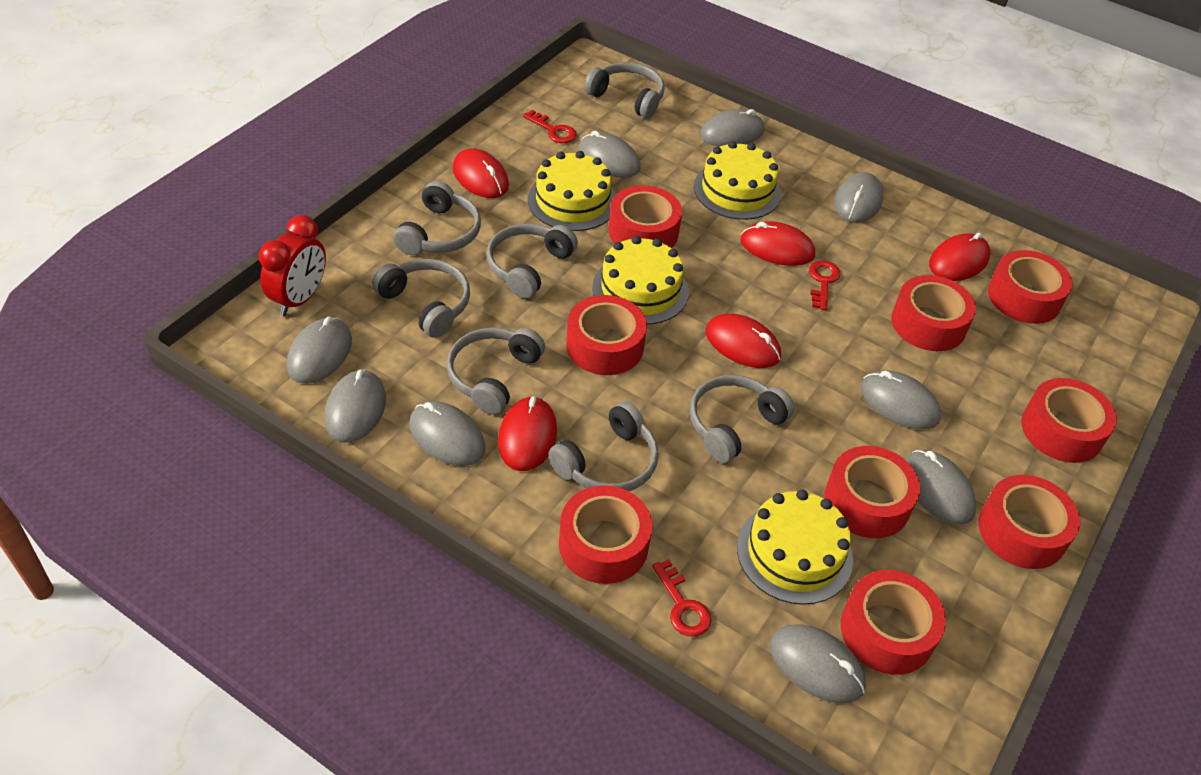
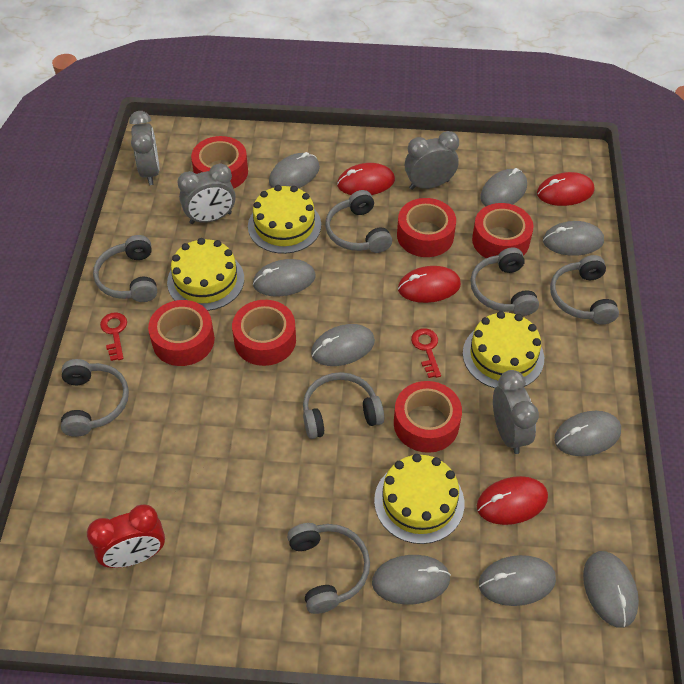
grey clock: 0 -> 4
red key: 3 -> 2
red mouse: 5 -> 4
red tape: 9 -> 6

